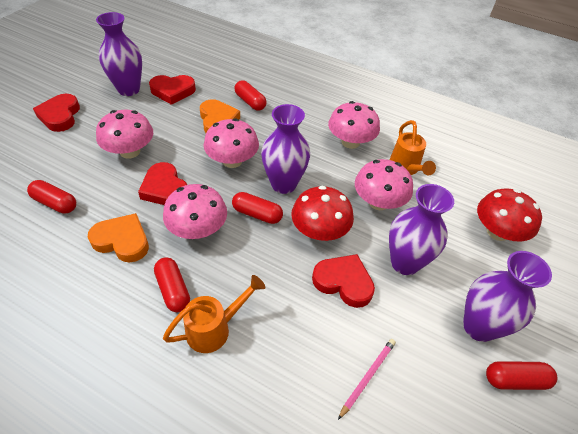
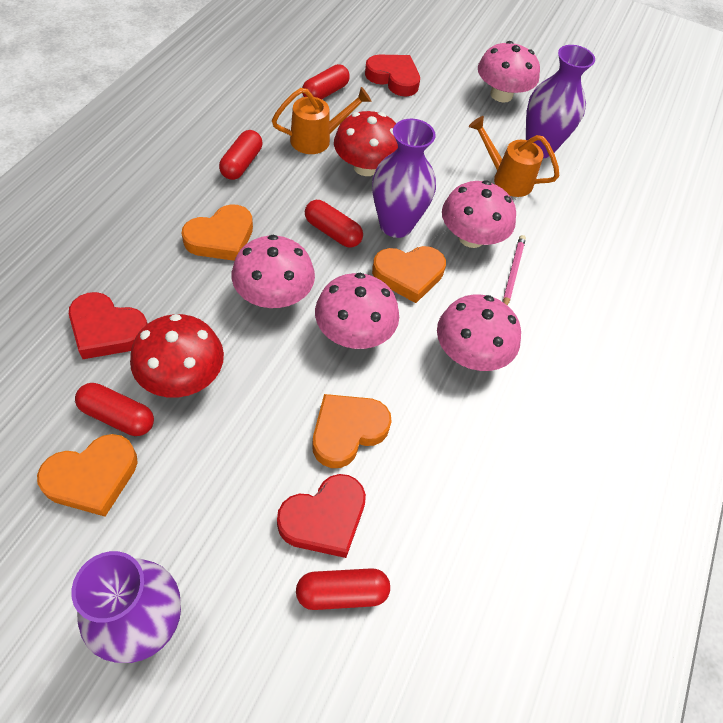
orange heart: 2 -> 4
purple vase: 4 -> 3
red heart: 4 -> 3

